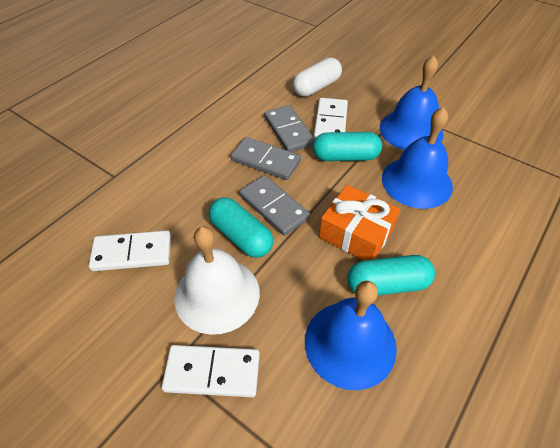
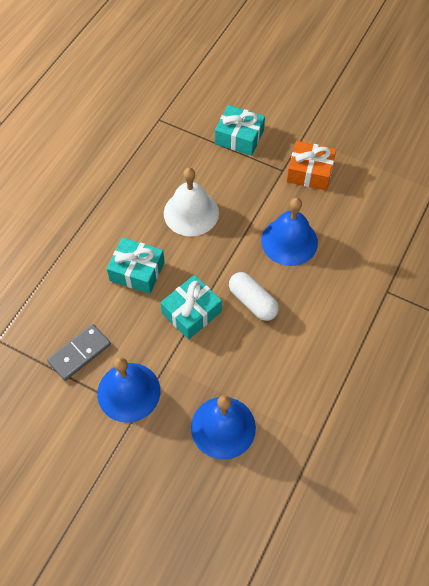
grey domino: 3 -> 1
turquoise capsule: 3 -> 0
turquoise gift: 0 -> 3
white domino: 3 -> 0

